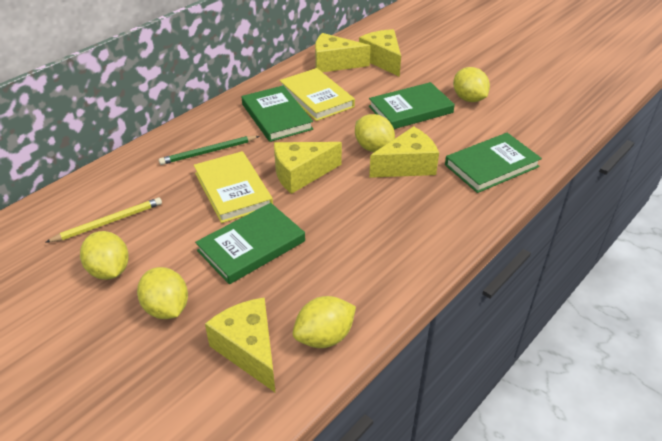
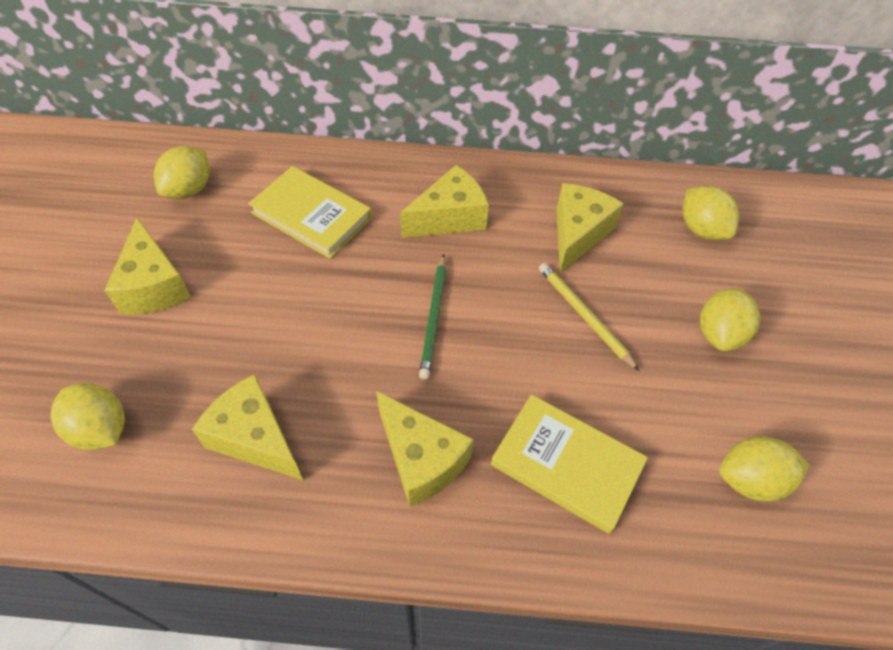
green book: 4 -> 0

